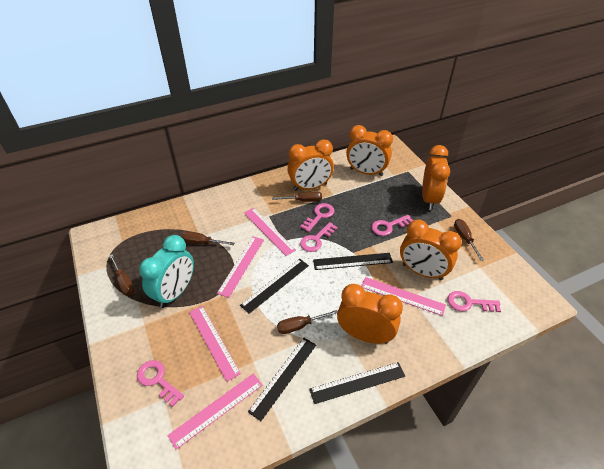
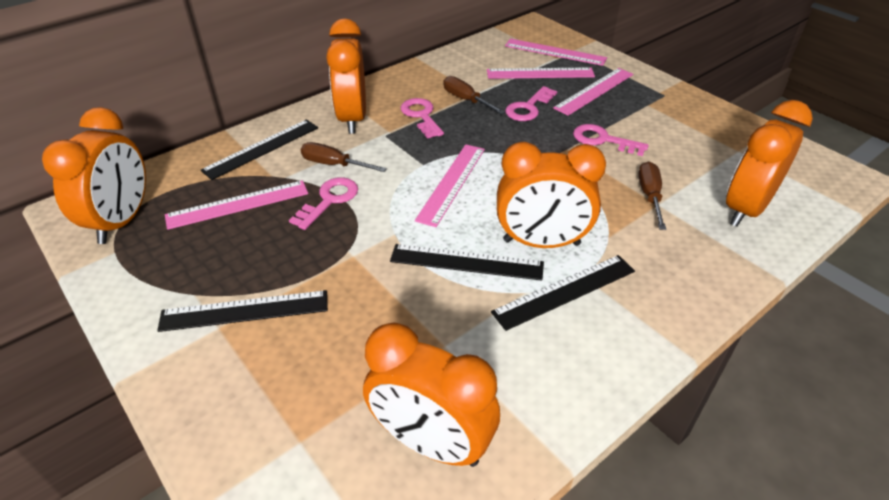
brown screwdriver: 5 -> 3
pink key: 5 -> 4
turquoise clock: 1 -> 0

